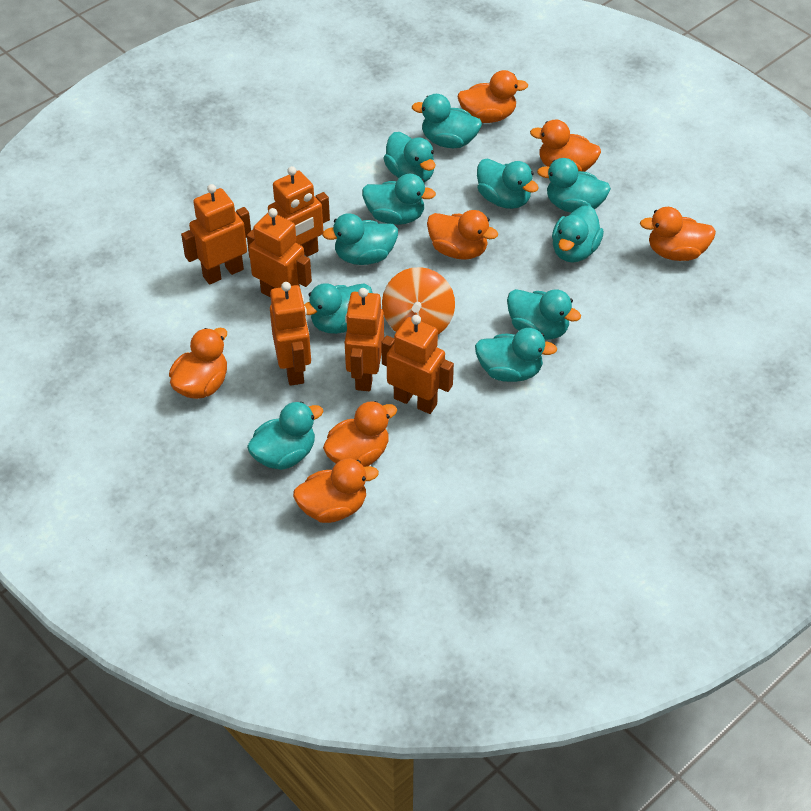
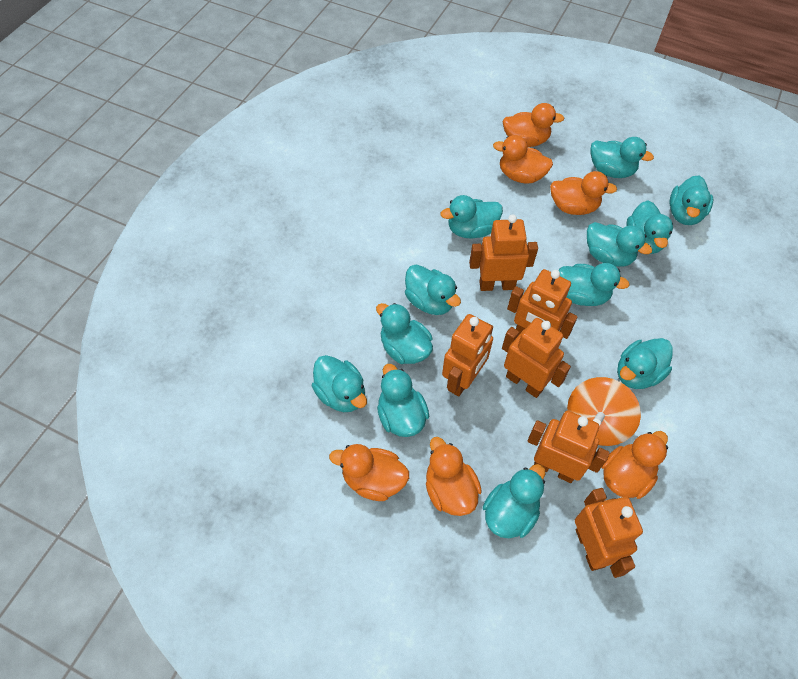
orange duck: 7 -> 6
turquoise duck: 11 -> 12

